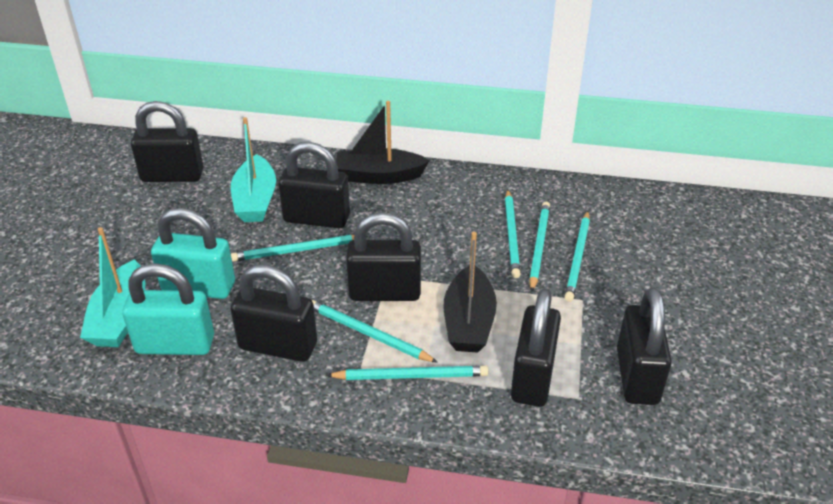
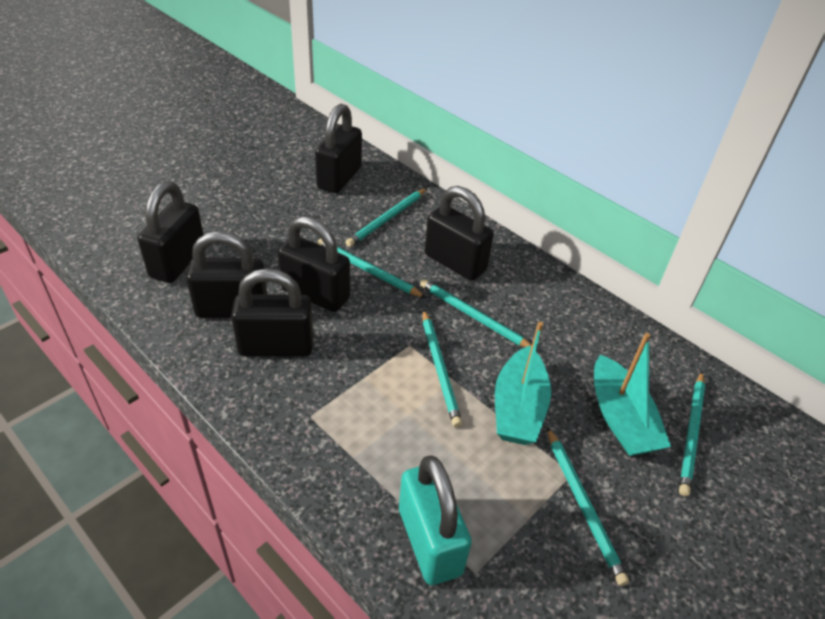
black boat: 2 -> 0
turquoise padlock: 2 -> 1

